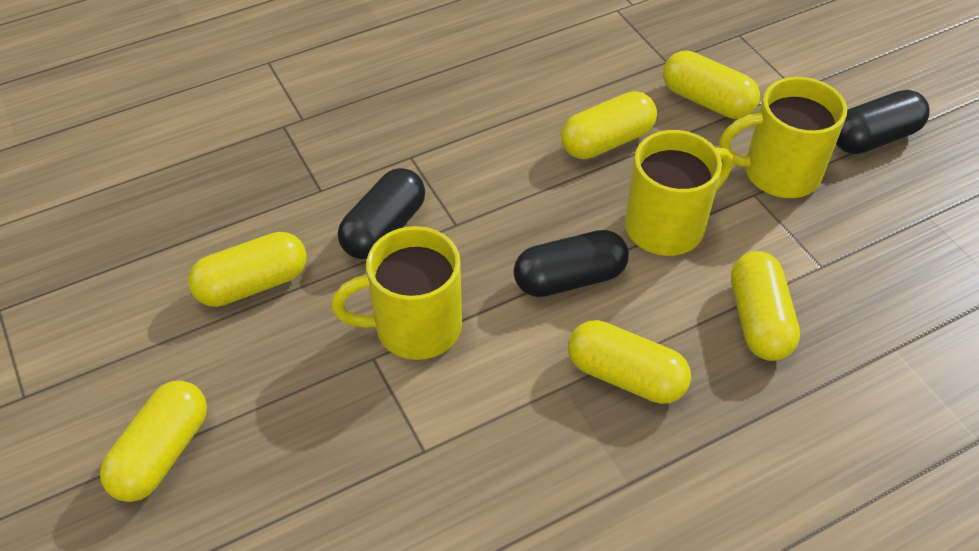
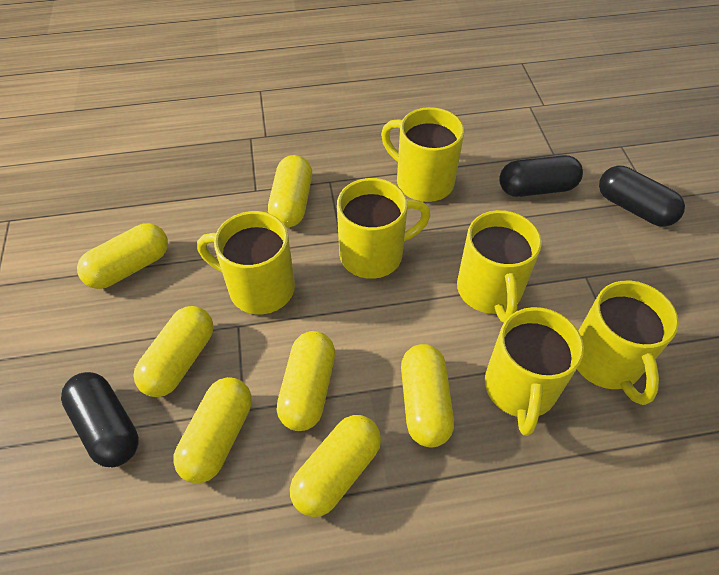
yellow capsule: 6 -> 7
yellow mug: 3 -> 6

